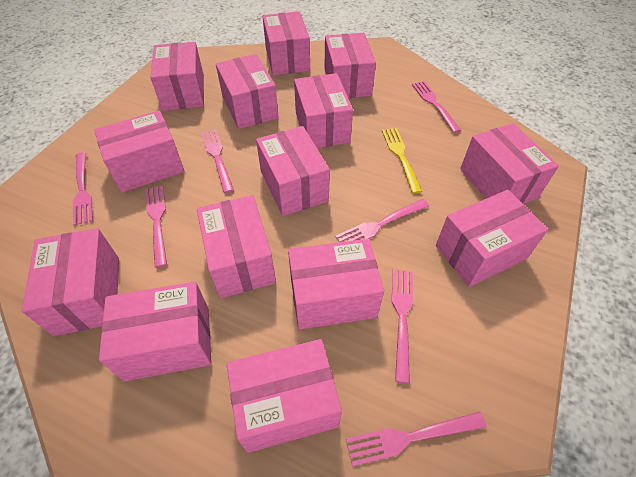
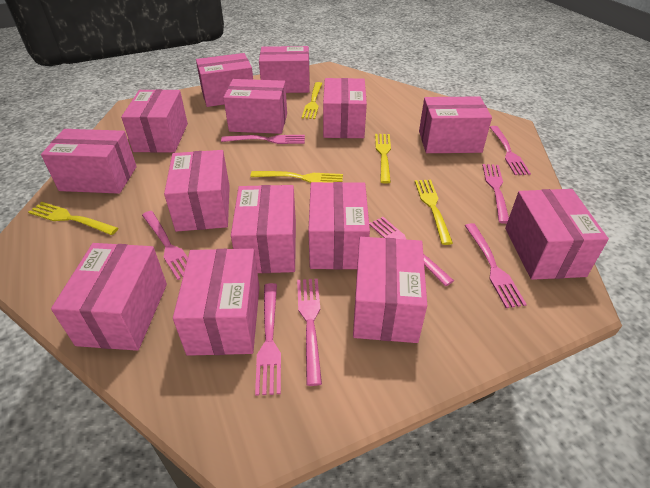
pink fork: 7 -> 8
yellow fork: 1 -> 5

